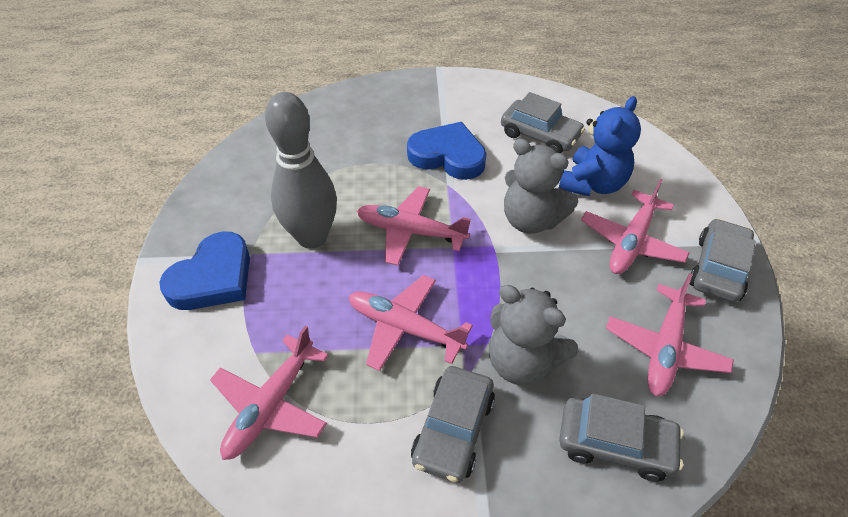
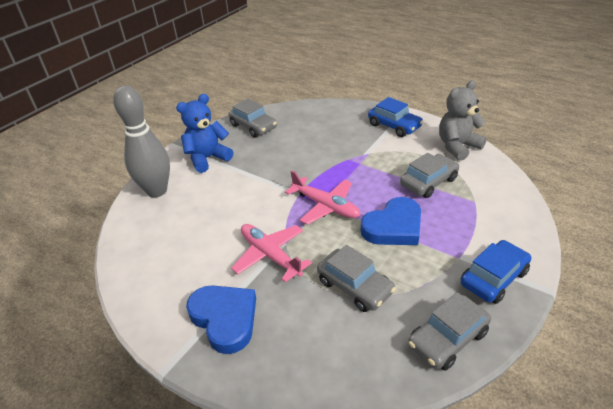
blue car: 0 -> 2
grey teddy bear: 2 -> 1
pink plane: 5 -> 2

